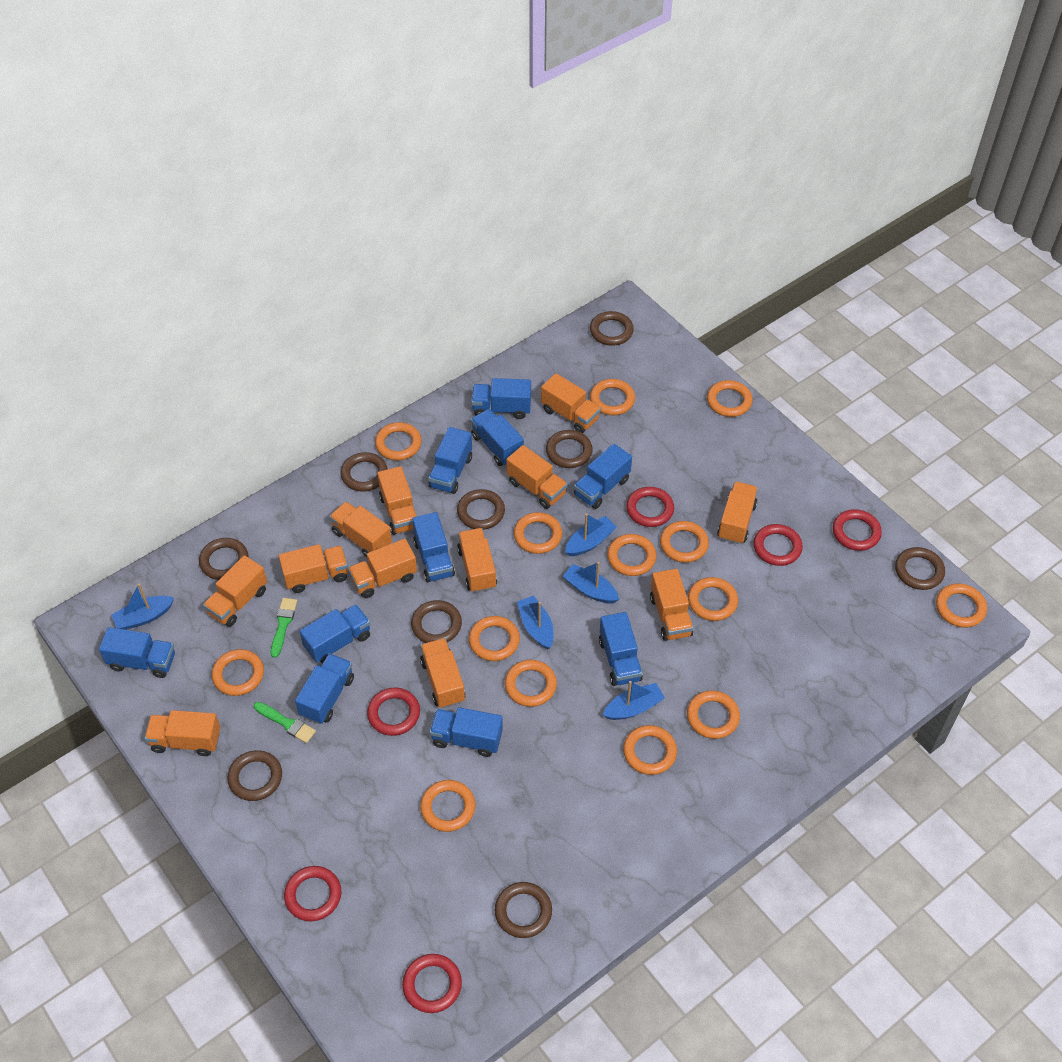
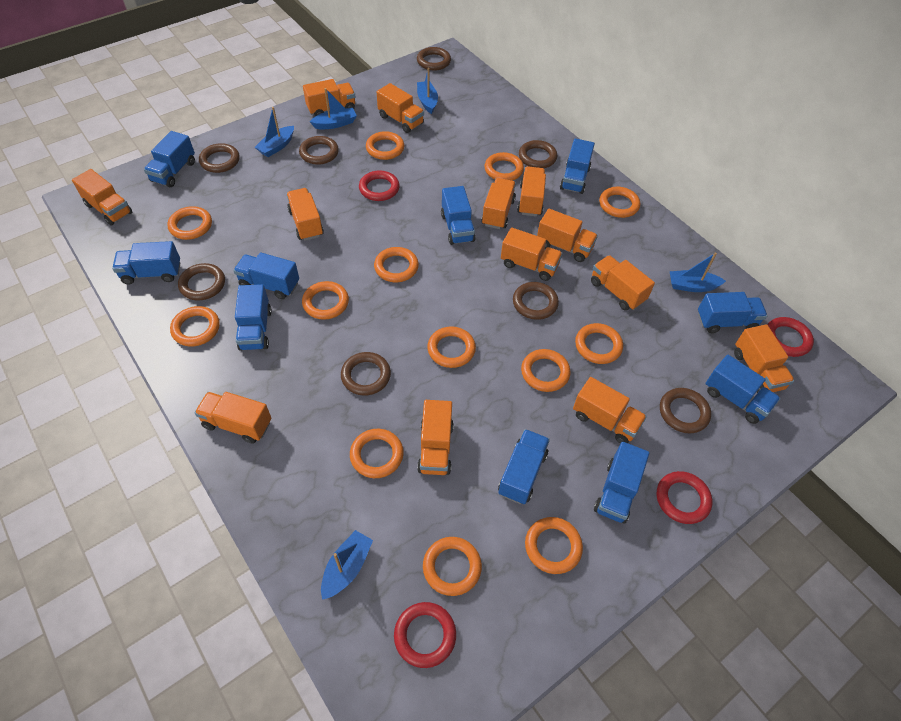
brown ring: 9 -> 8
green brush: 2 -> 0
orange ring: 14 -> 13
orange truck: 12 -> 13
red ring: 6 -> 4

